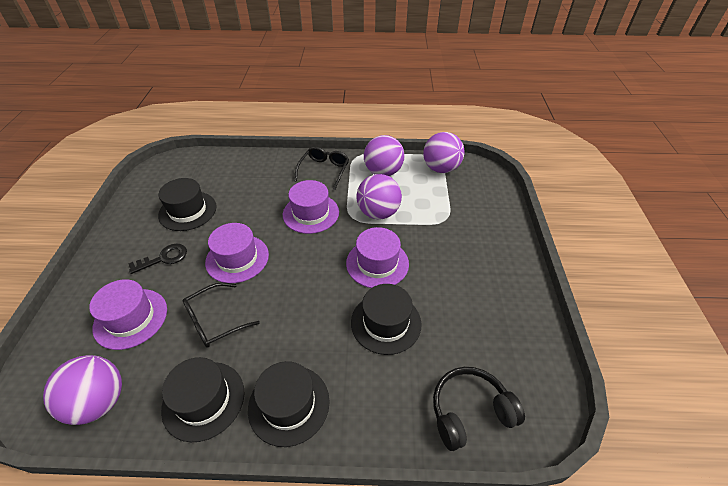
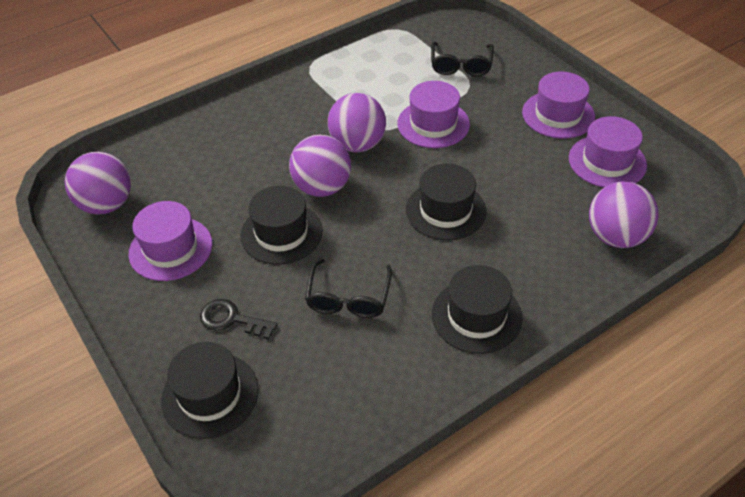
black headphones: 1 -> 0

